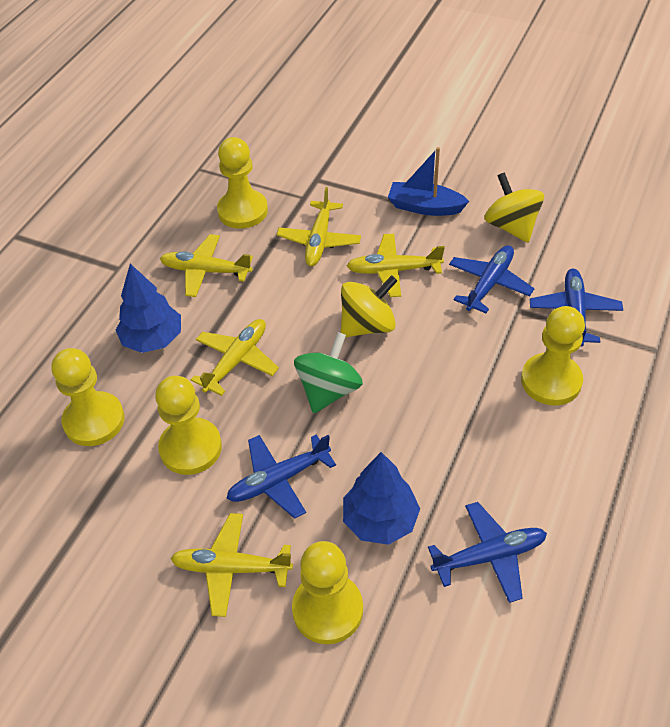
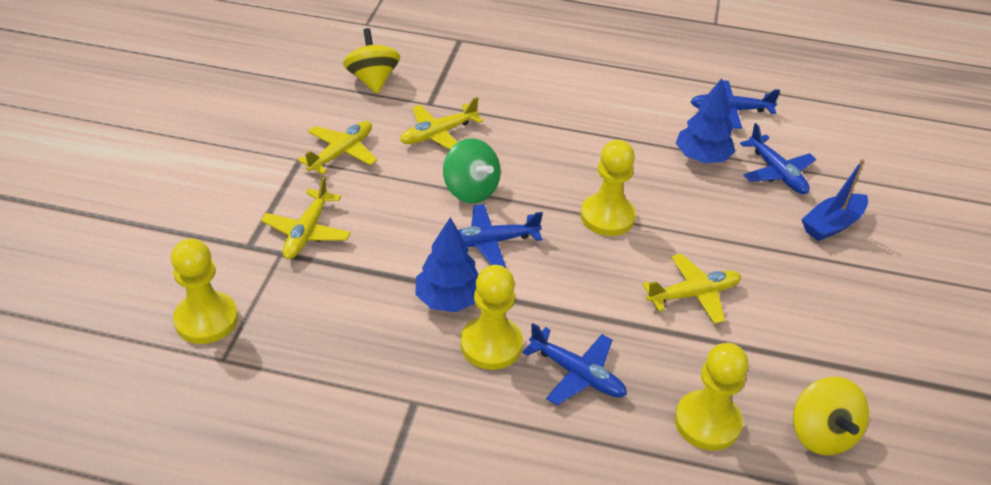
yellow pawn: 5 -> 4
yellow plane: 5 -> 4

